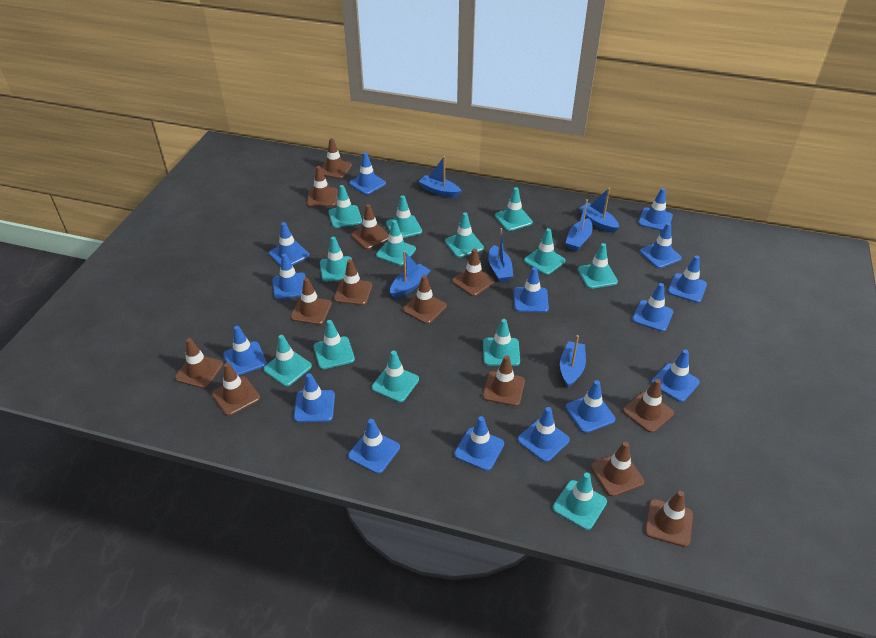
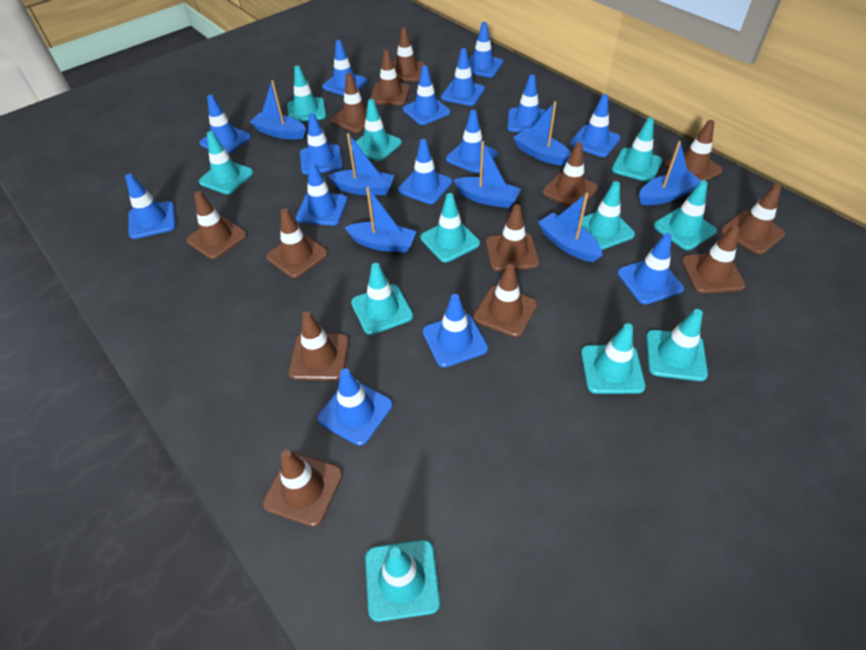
blue boat: 6 -> 7
turquoise traffic cone: 13 -> 11

